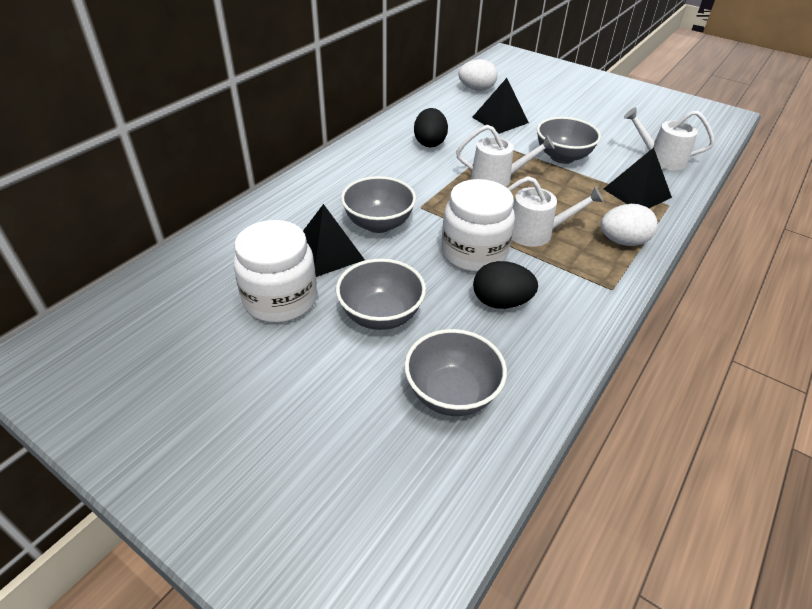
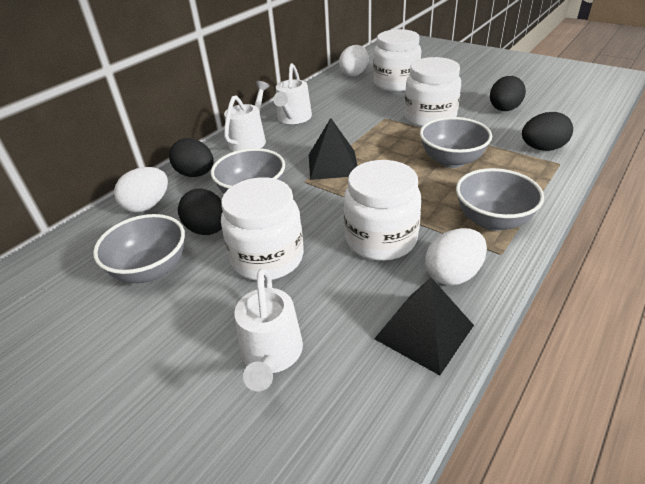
black egg: 2 -> 4
black pyramid: 3 -> 2
white egg: 2 -> 3
white jar: 2 -> 4

